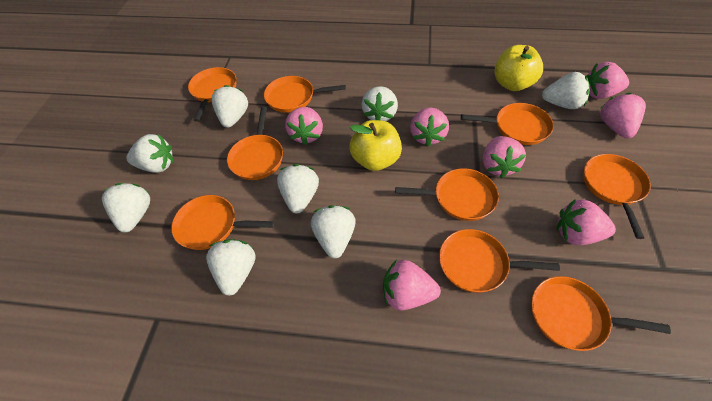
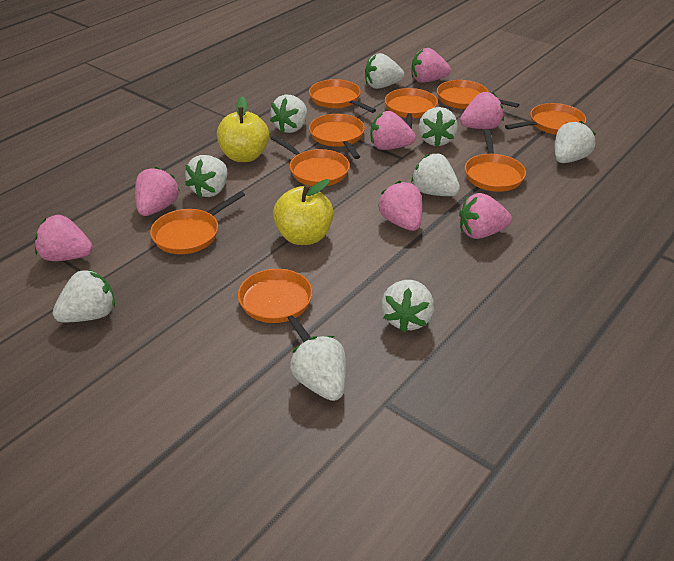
white strawberry: 8 -> 9

